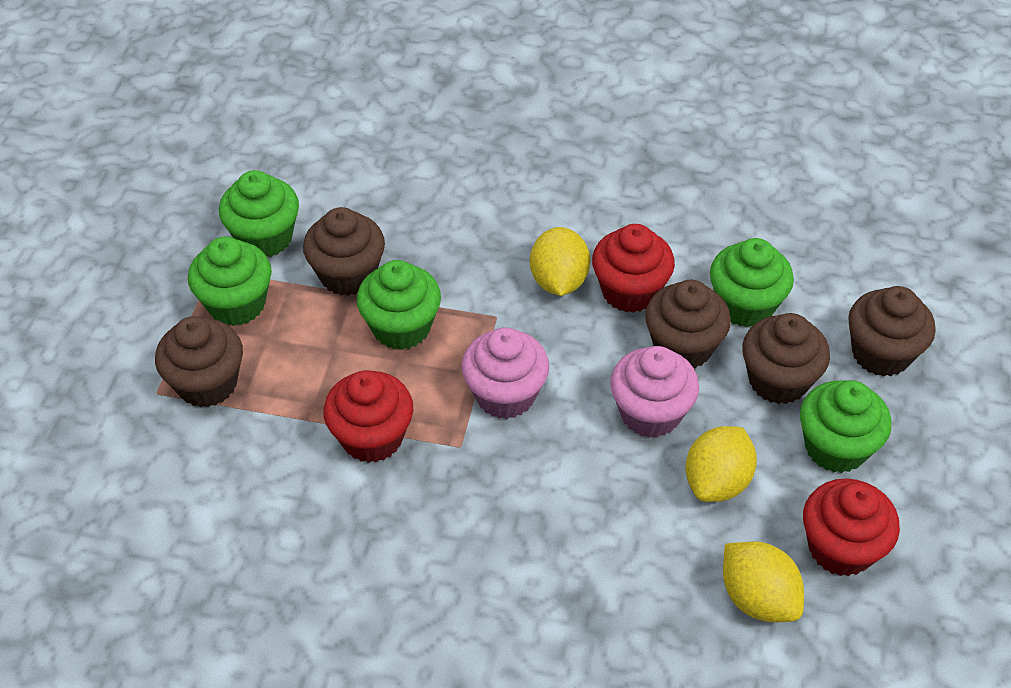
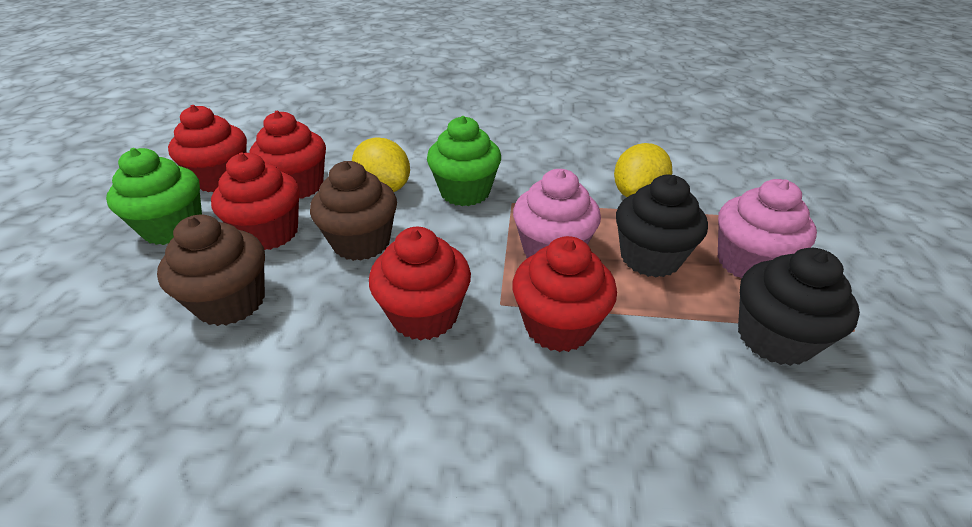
black cupcake: 0 -> 2
brown cupcake: 5 -> 2
green cupcake: 5 -> 2
red cupcake: 3 -> 5
yellow lemon: 3 -> 2

